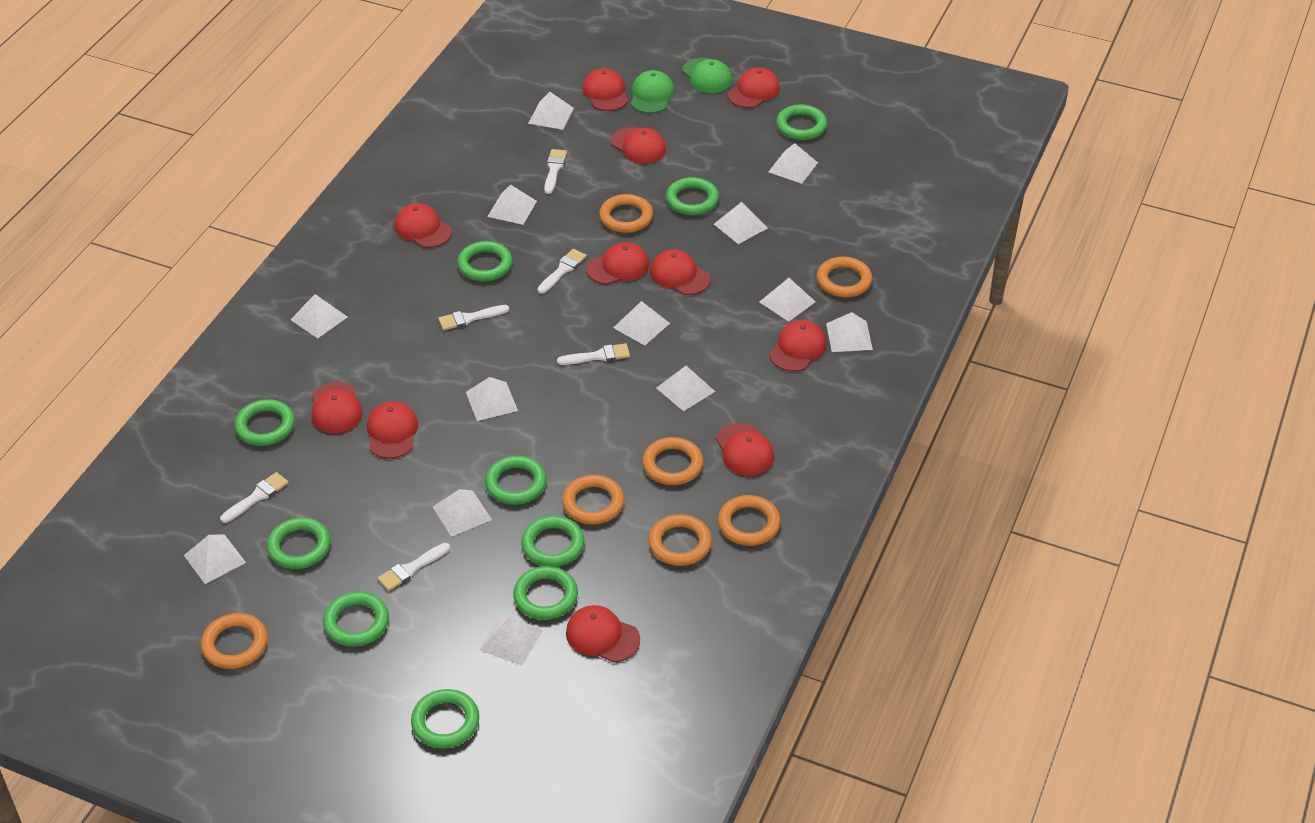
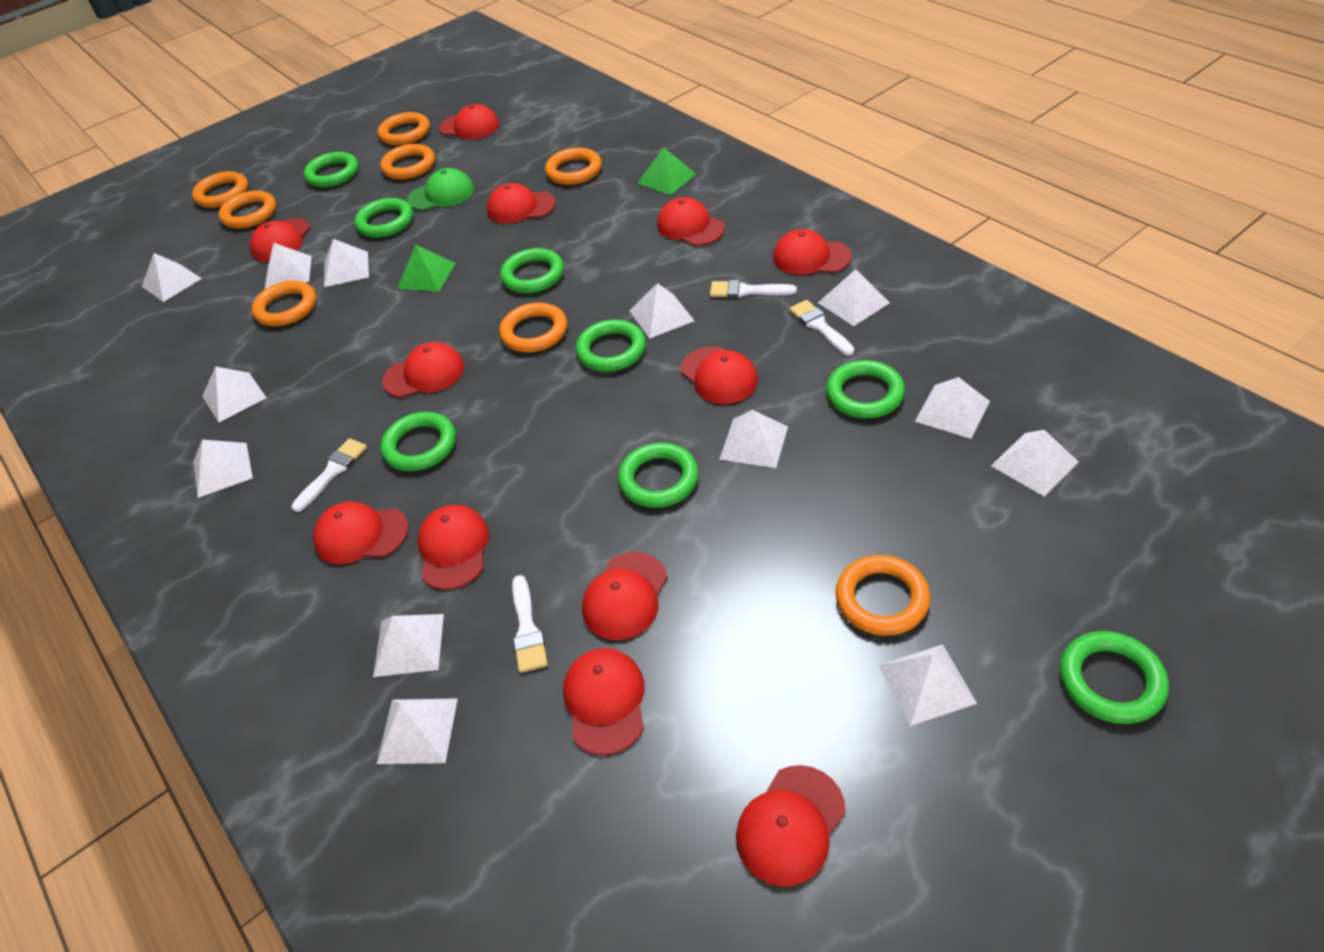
green cap: 2 -> 1
green pyramid: 0 -> 2
green ring: 10 -> 8
orange ring: 7 -> 8
red cap: 11 -> 12
white brush: 6 -> 4

